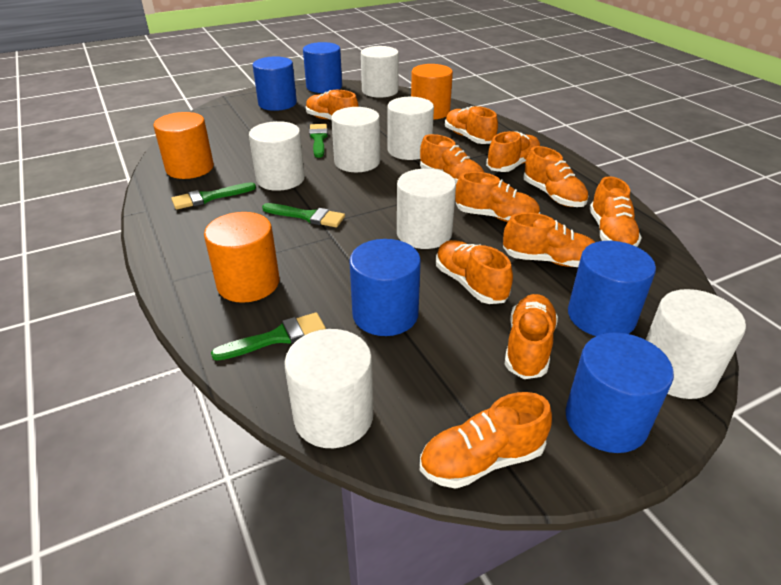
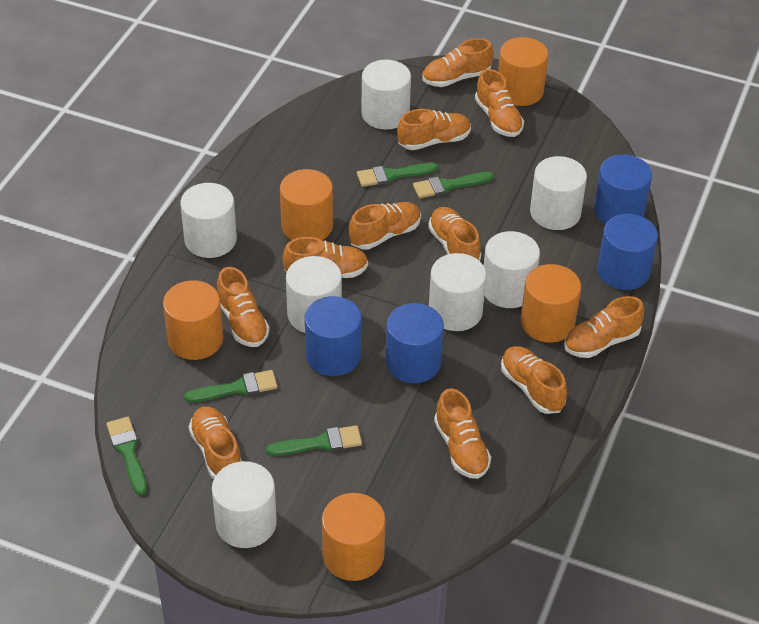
blue cylinder: 5 -> 4
green brush: 4 -> 5
orange cylinder: 3 -> 5

